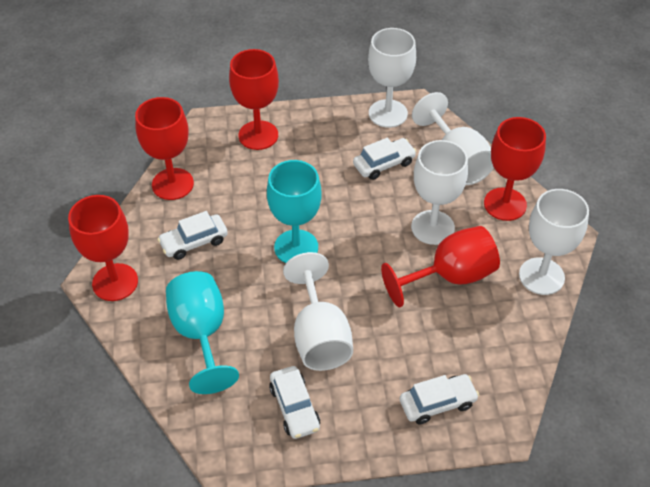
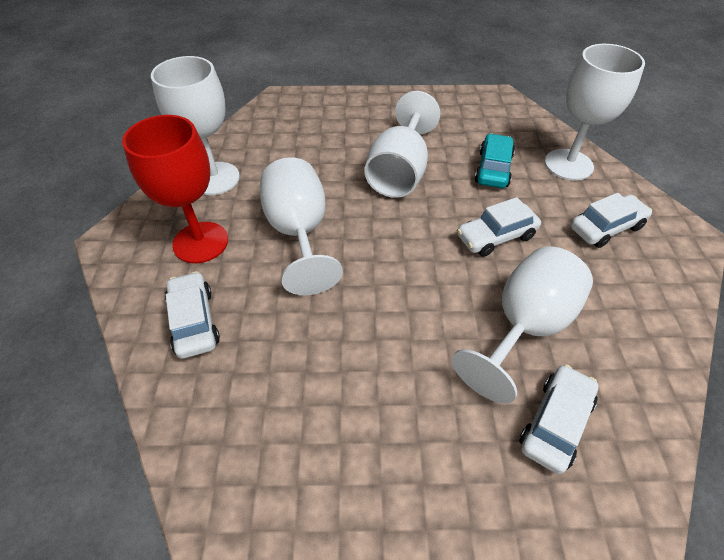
red goblet: 5 -> 1
turquoise car: 0 -> 1
turquoise goblet: 2 -> 0

